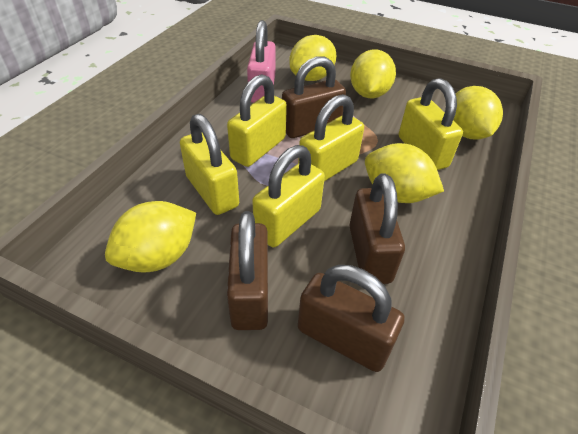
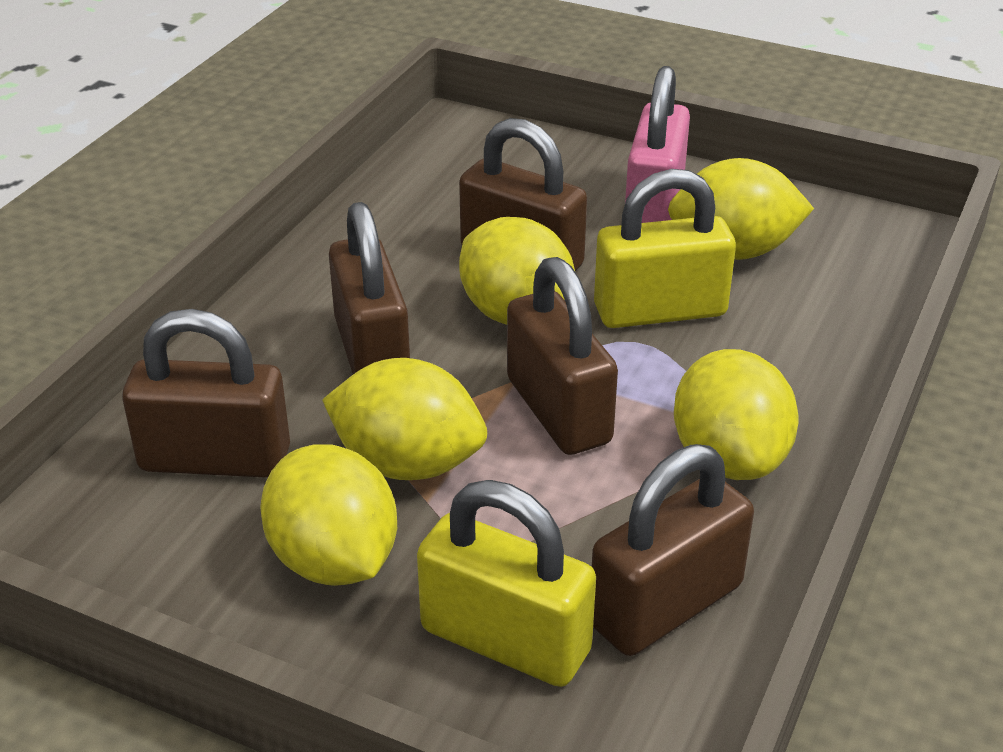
brown padlock: 4 -> 5
yellow padlock: 5 -> 2

